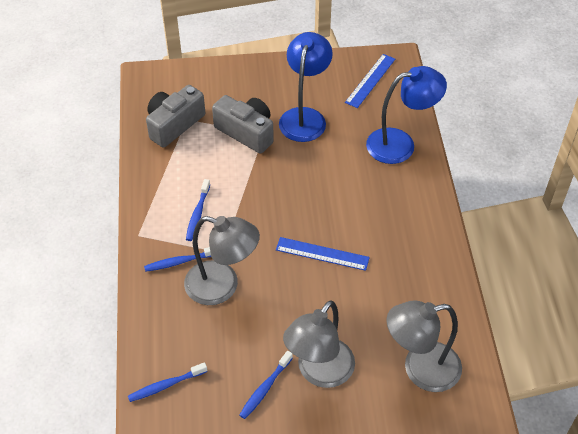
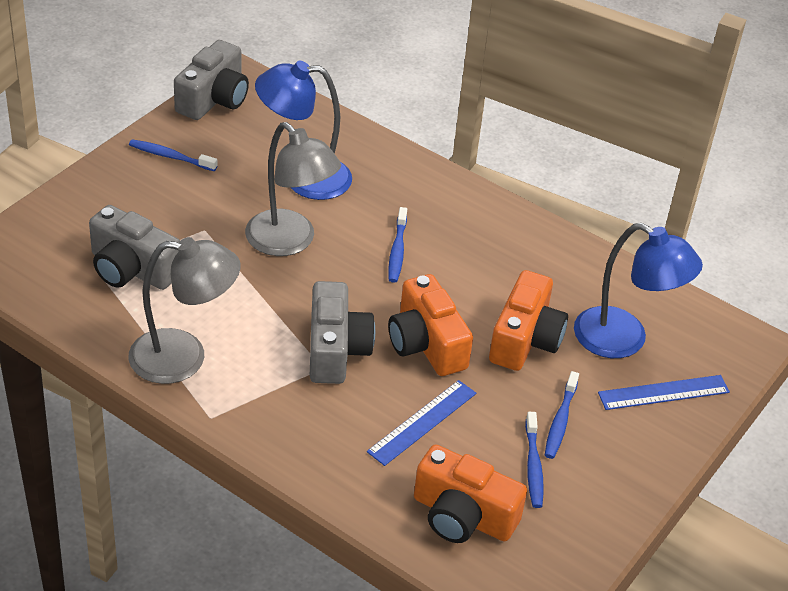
grey camera: 2 -> 3
grey lamp: 3 -> 2
orange camera: 0 -> 3

